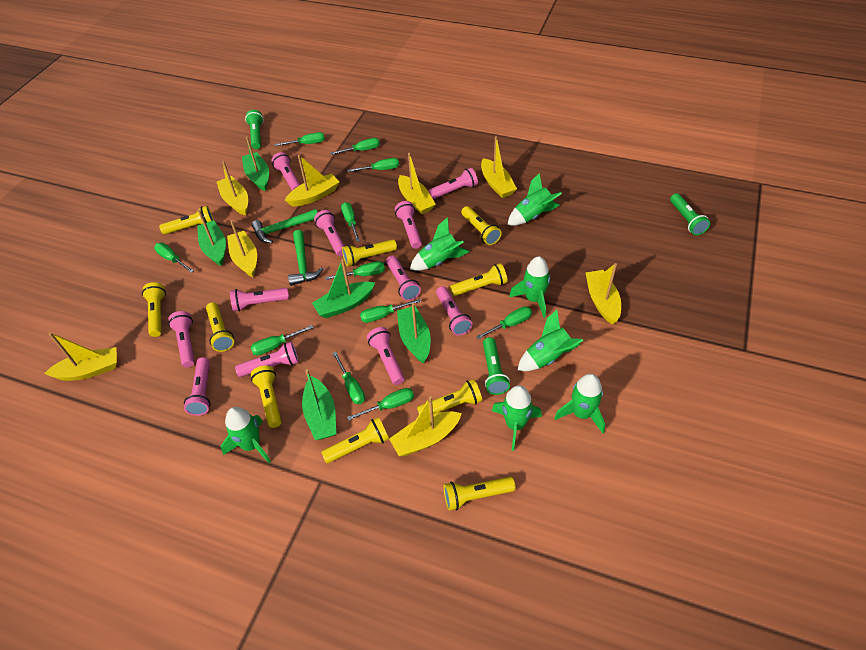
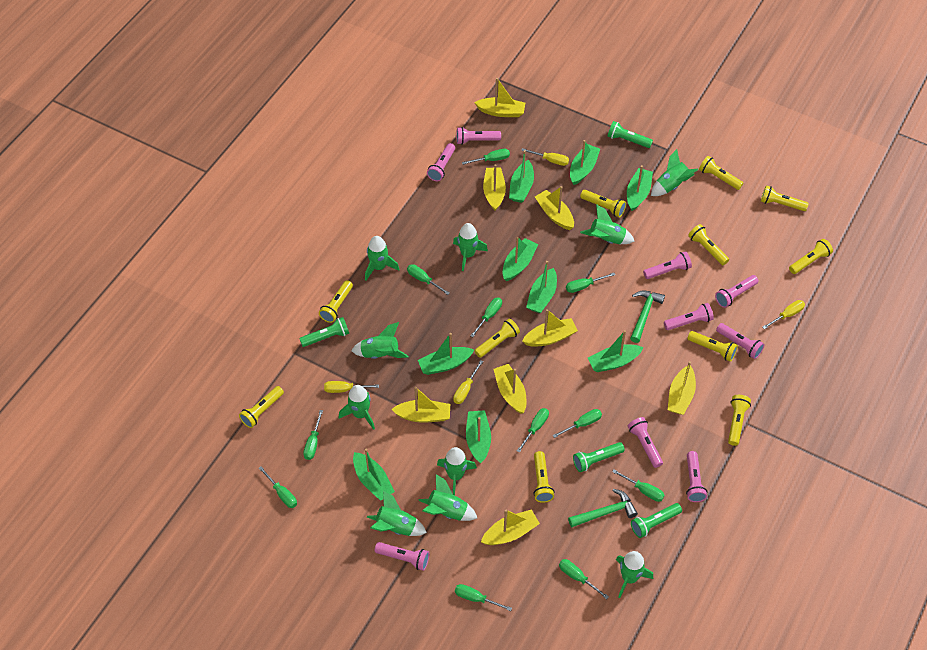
green boat: 5 -> 9
green flashlight: 3 -> 4
green rocket: 7 -> 10
pink flashlight: 11 -> 9
yellow flashlight: 10 -> 11
yellow screwdriver: 0 -> 4

